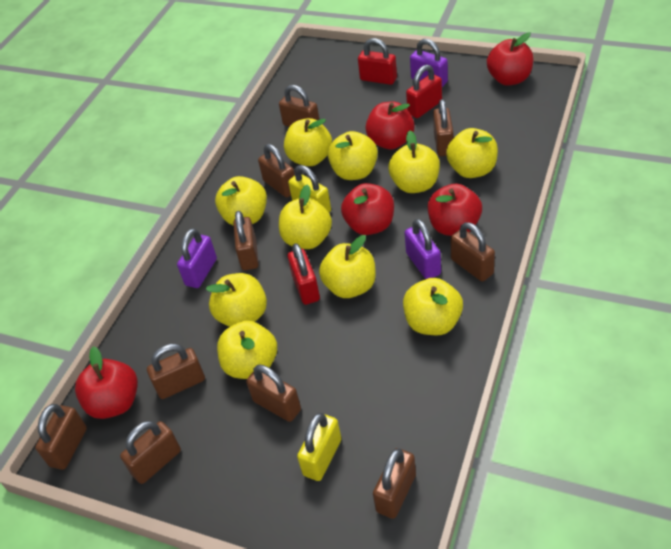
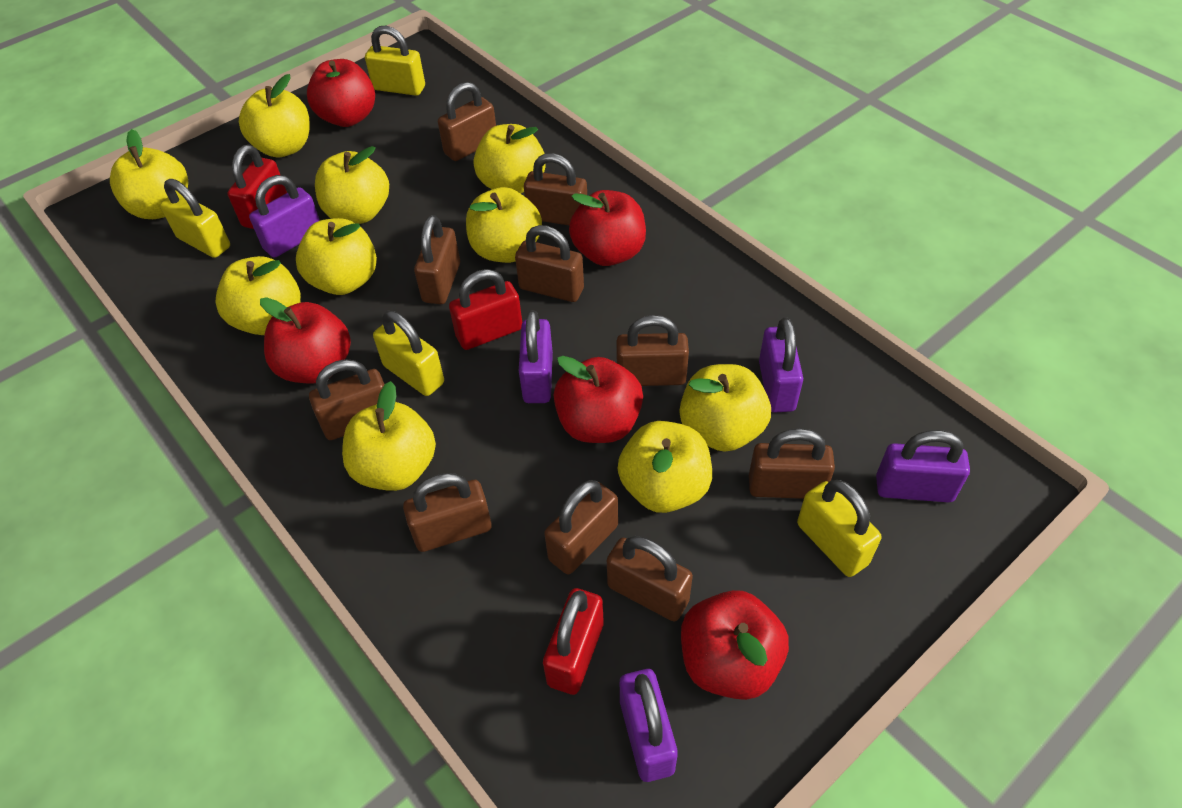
purple padlock: 3 -> 5
yellow padlock: 2 -> 4

